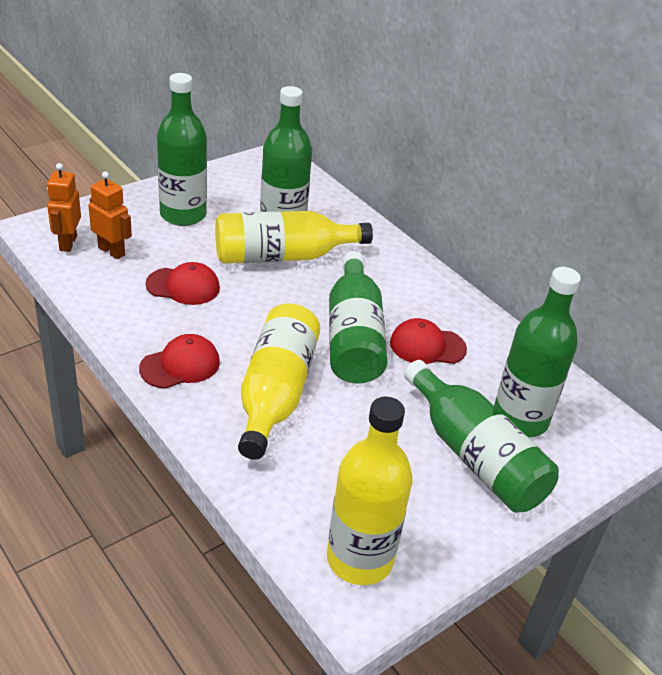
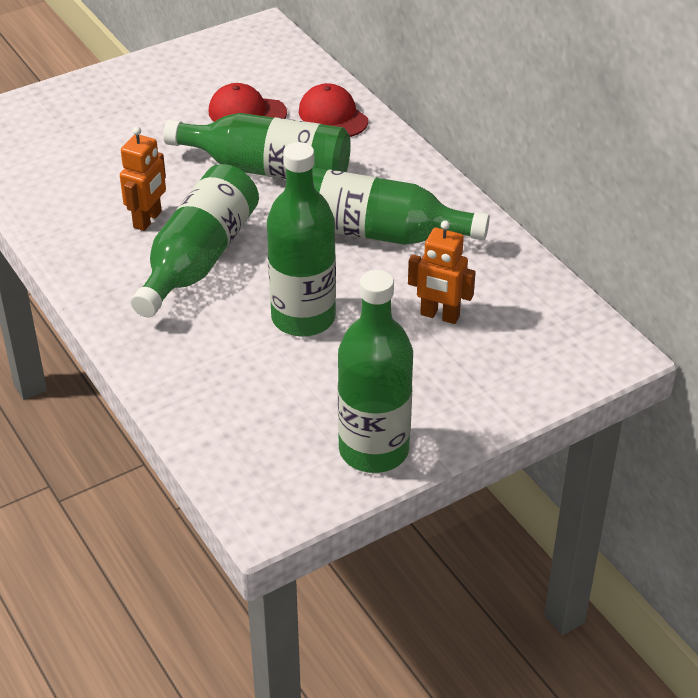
red cap: 3 -> 2
yellow bottle: 3 -> 0

